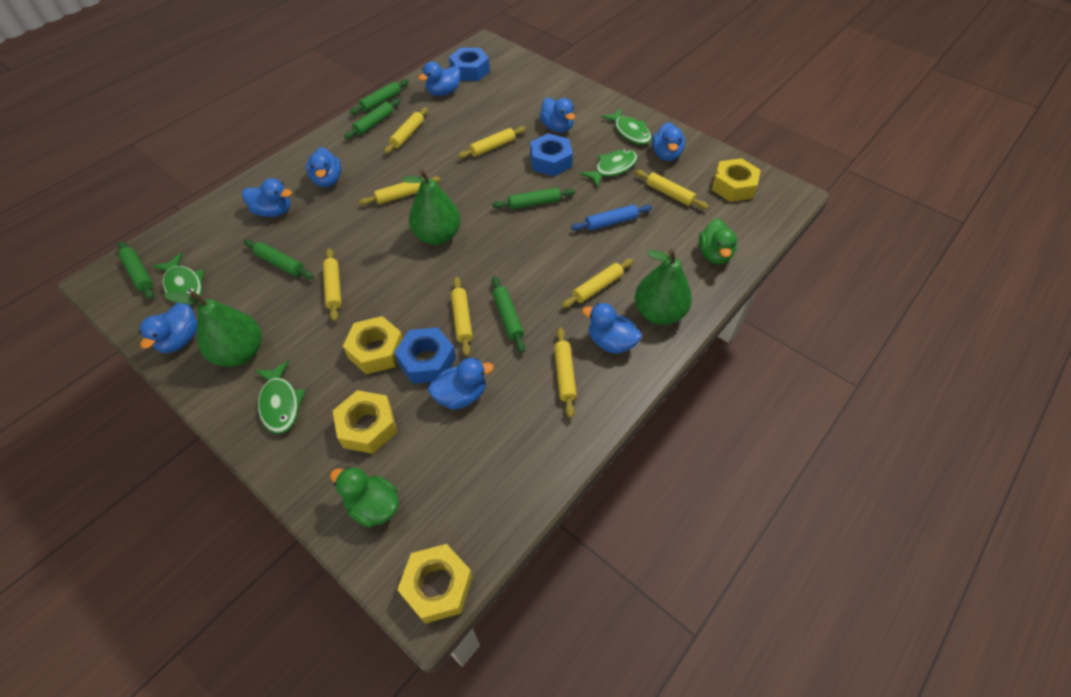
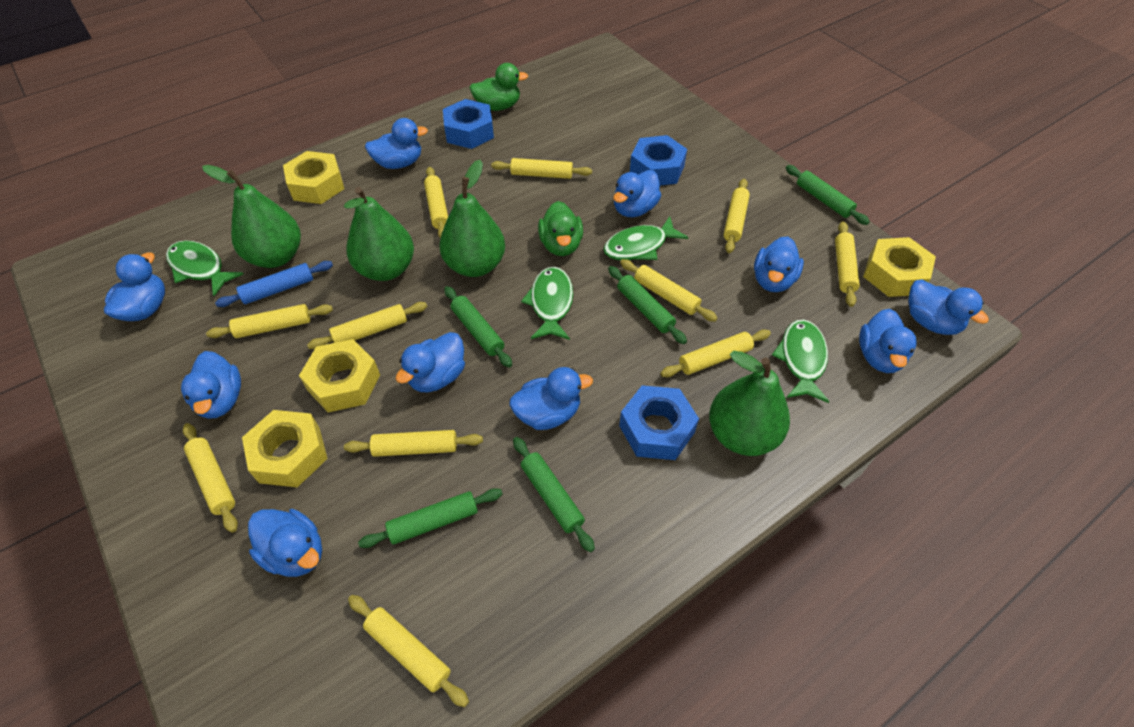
blue duck: 8 -> 10
green pear: 3 -> 4
green rolling pin: 6 -> 5
yellow rolling pin: 8 -> 11

